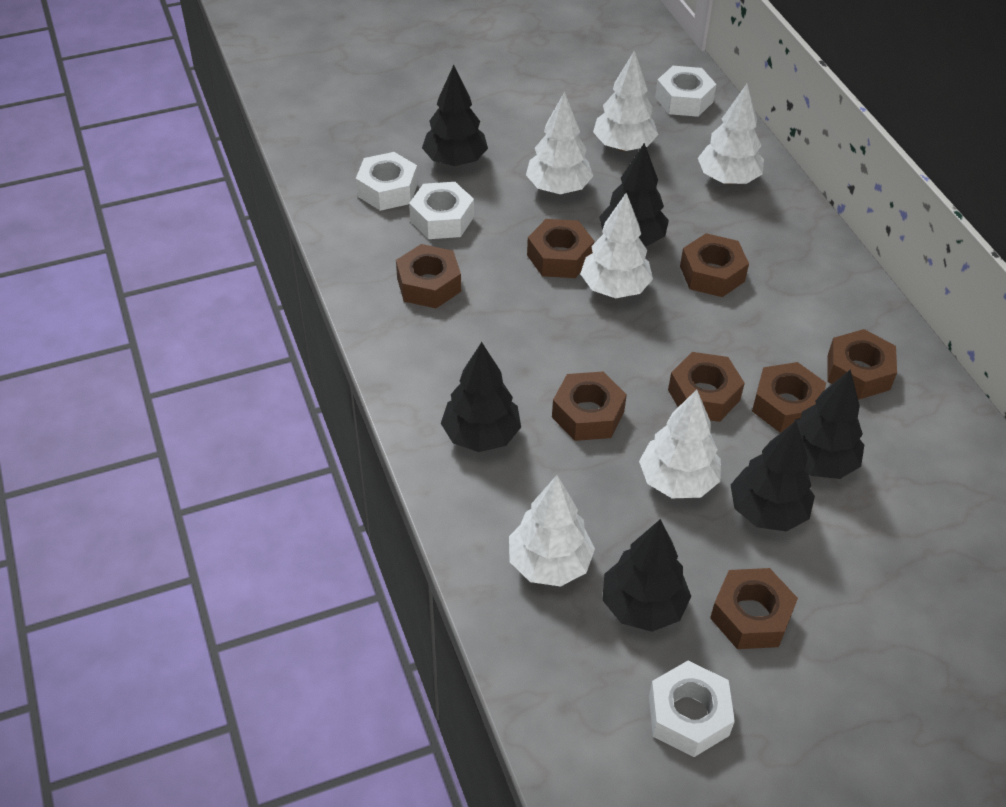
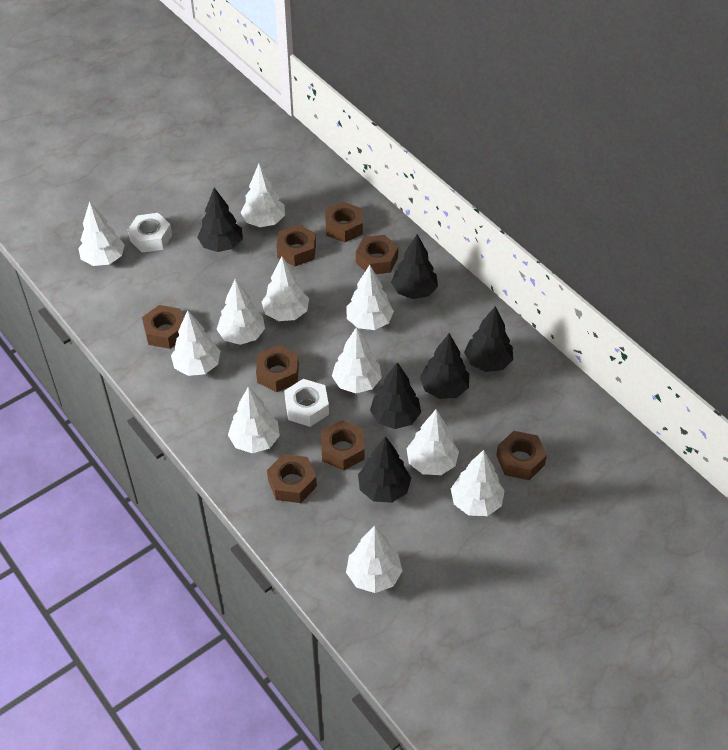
white nut: 4 -> 2
white tree: 6 -> 11

